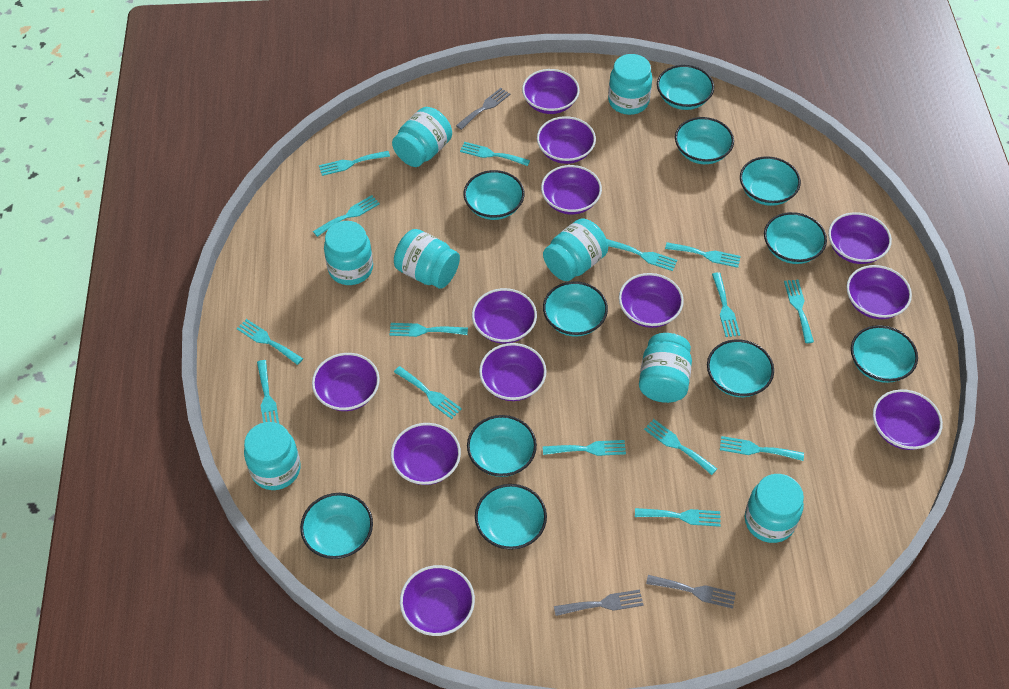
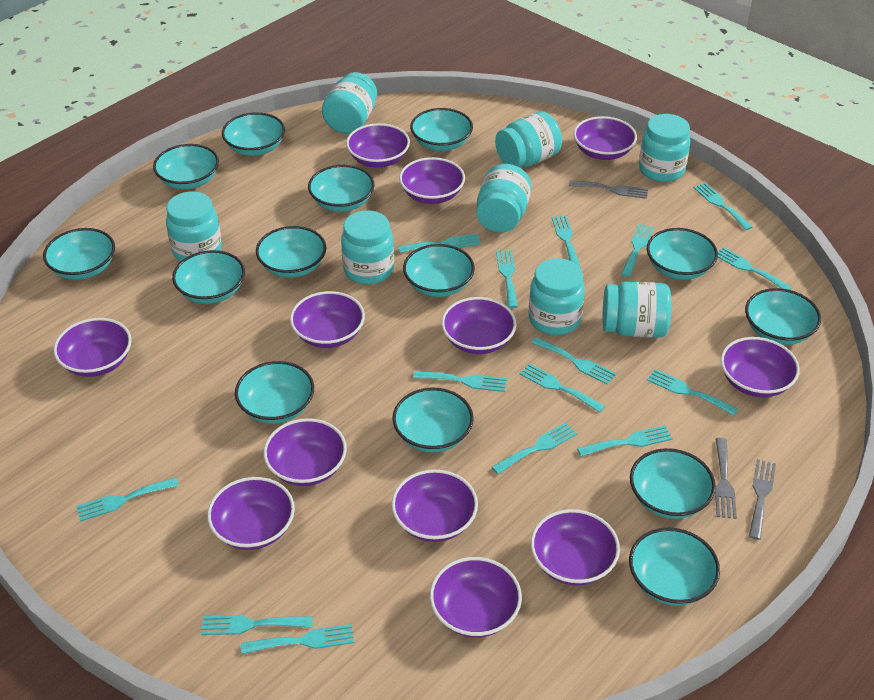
turquoise bowl: 11 -> 14

